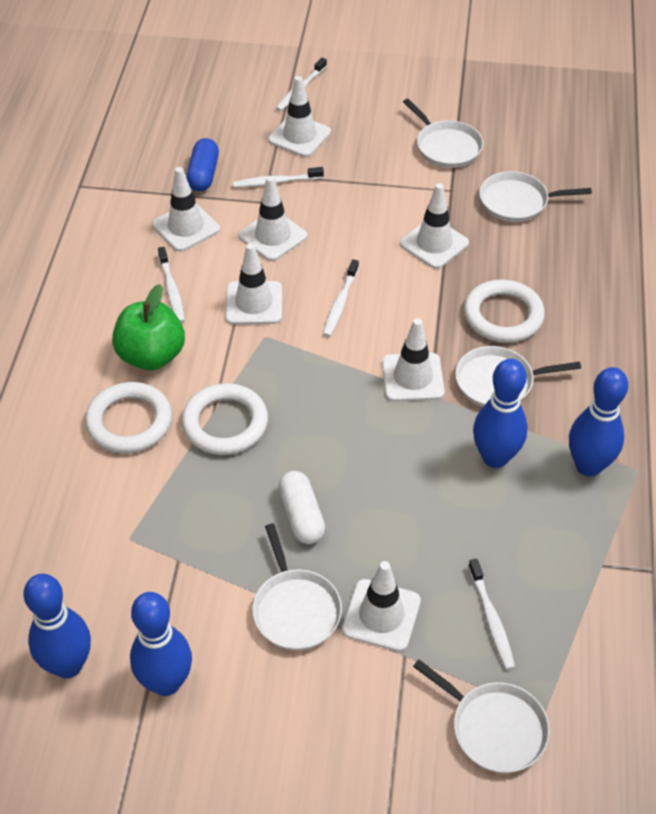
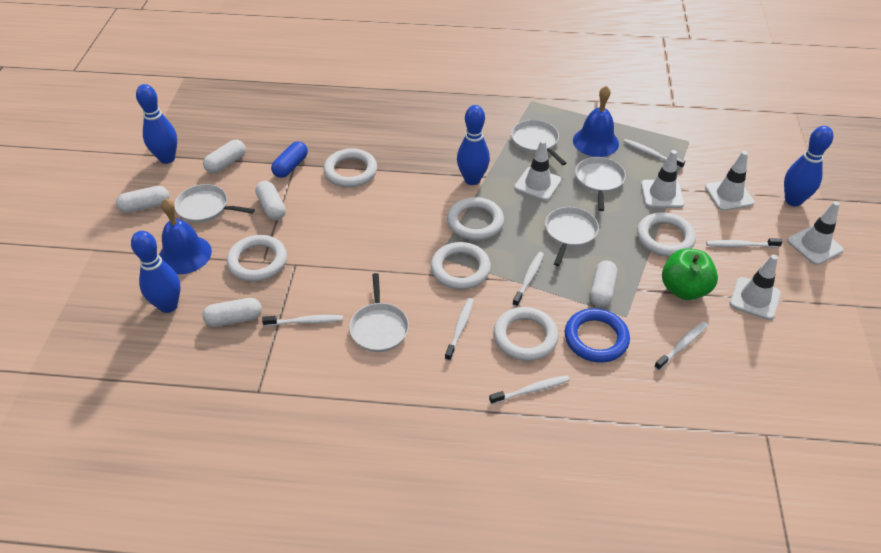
blue bell: 0 -> 2
blue ring: 0 -> 1
white capsule: 1 -> 5
white ring: 3 -> 6
white toothbrush: 5 -> 7
white traffic cone: 7 -> 5

